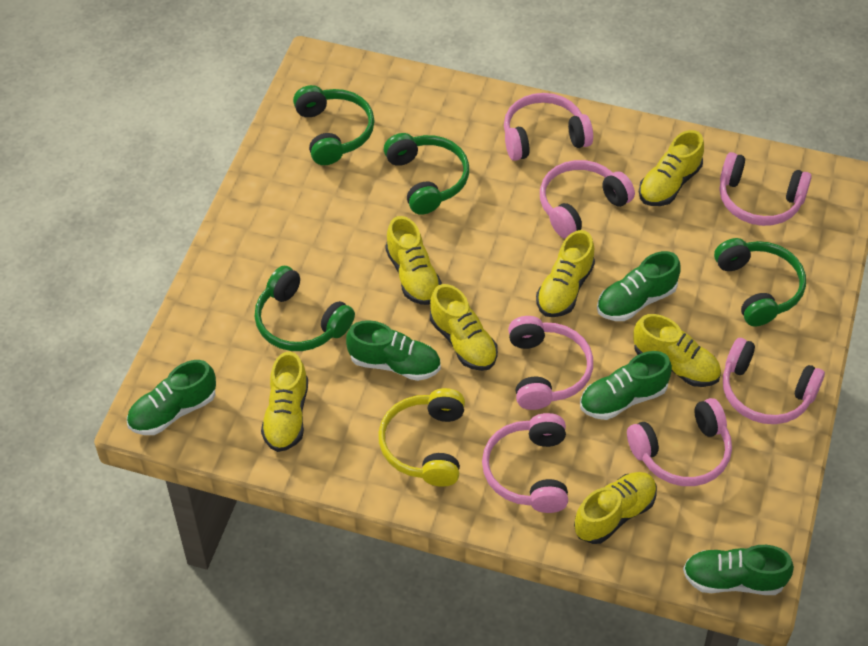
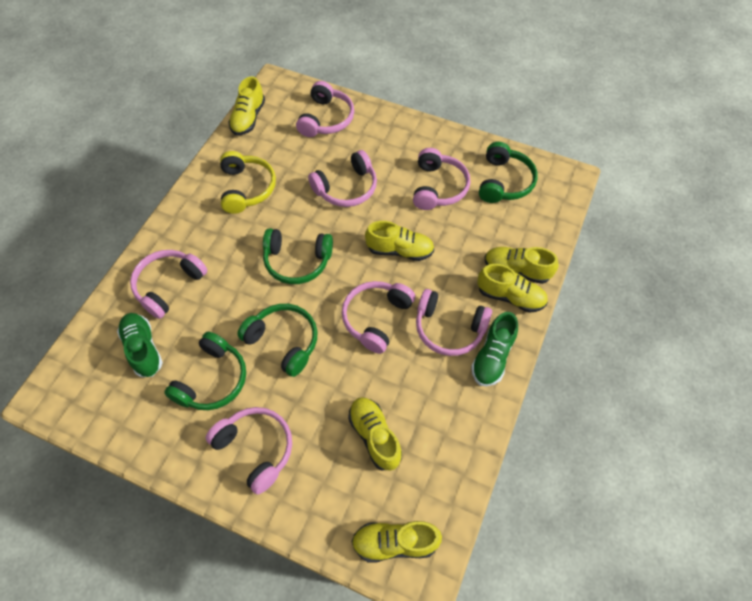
green shoe: 5 -> 2
yellow shoe: 7 -> 6

